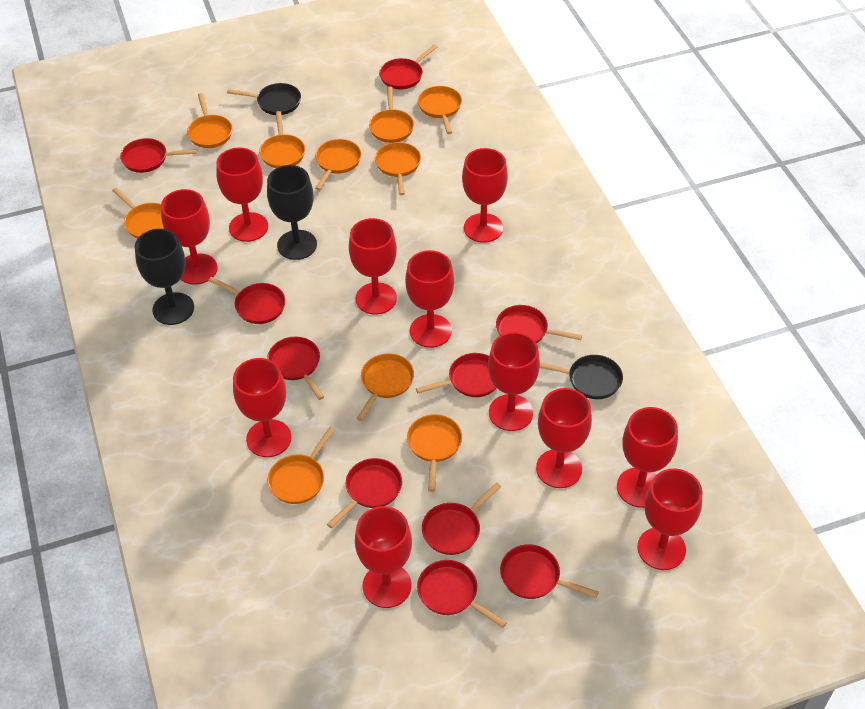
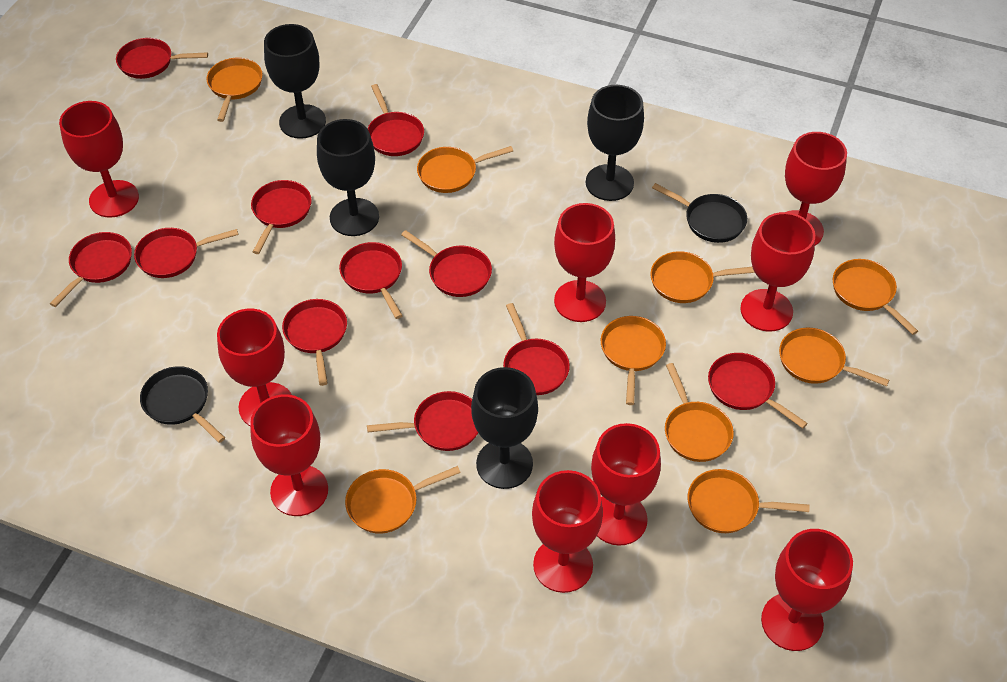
black goblet: 2 -> 4
orange pan: 10 -> 9
red goblet: 11 -> 9
red pan: 10 -> 11

